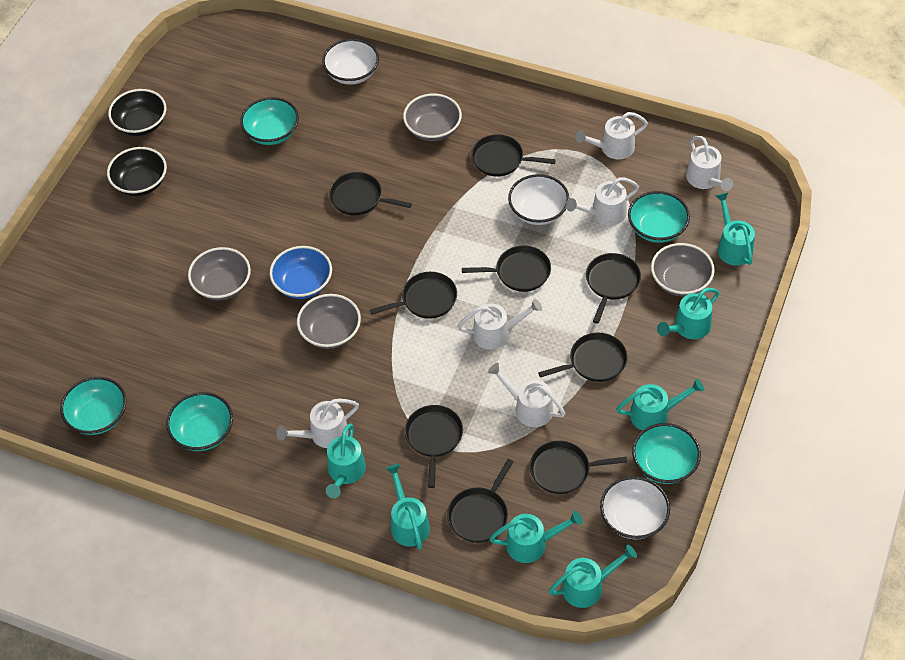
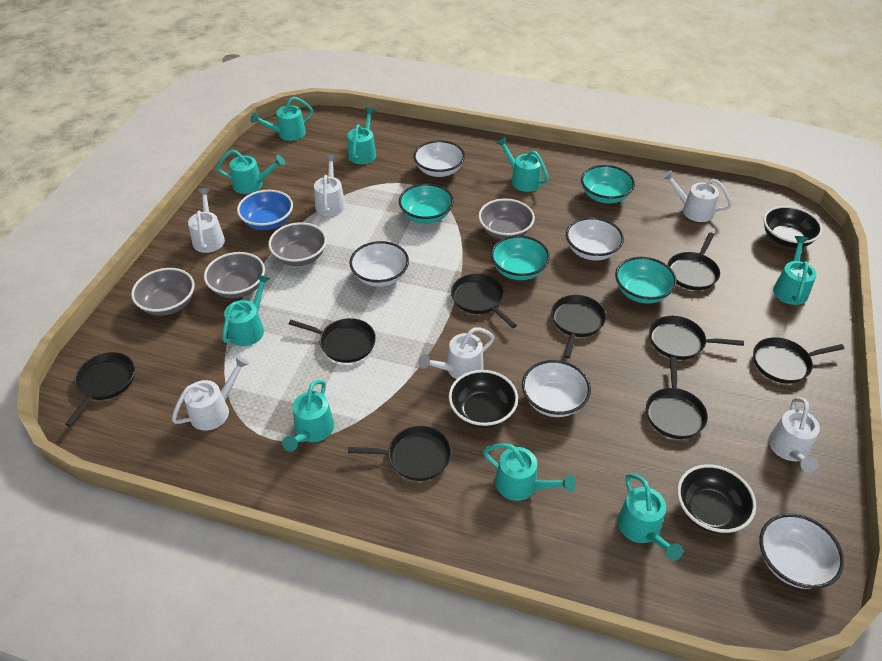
black bowl: 2 -> 3
turquoise bowl: 5 -> 4
turquoise watering can: 7 -> 9
white bowl: 3 -> 5

